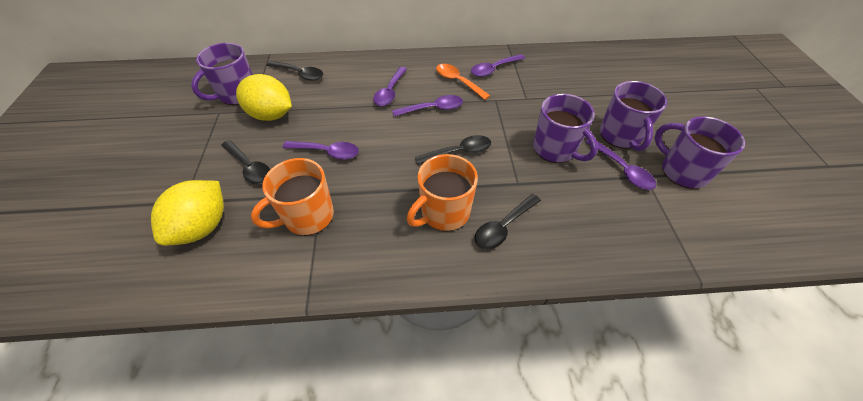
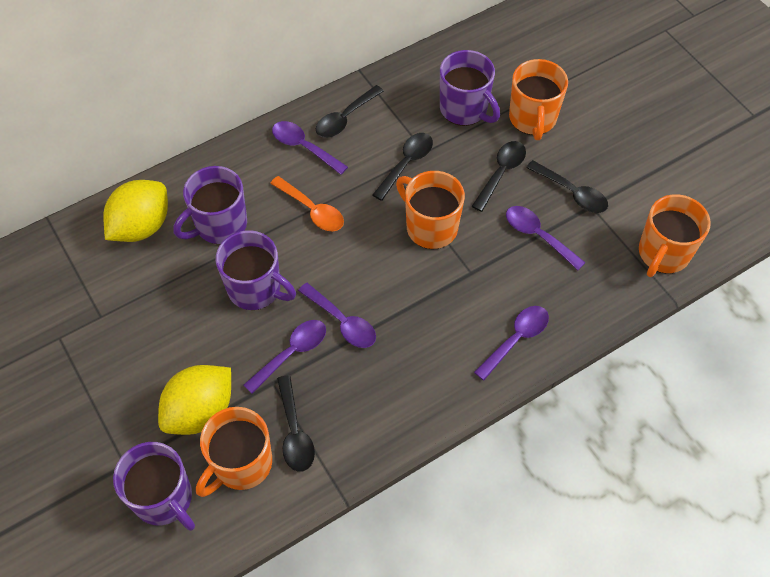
black spoon: 4 -> 5
orange mug: 2 -> 4

